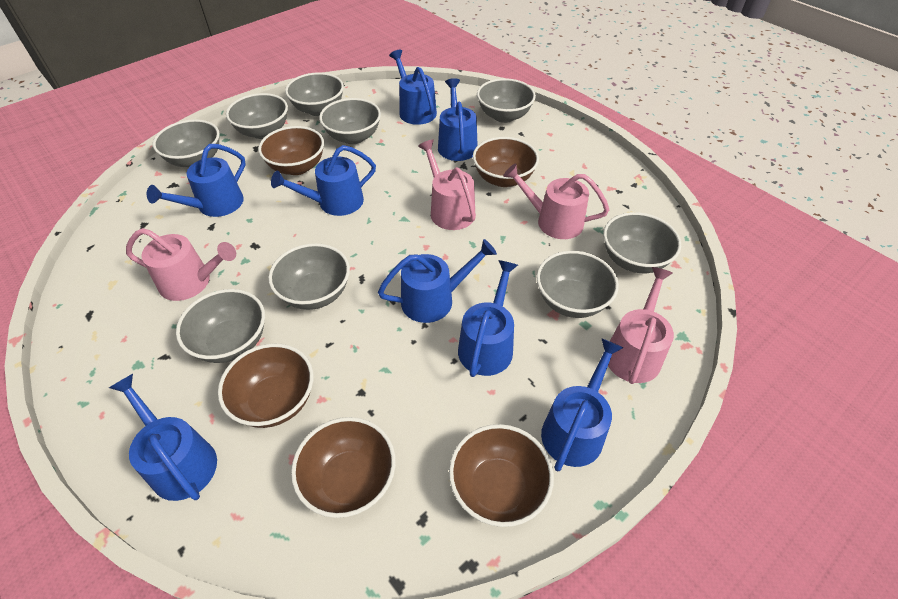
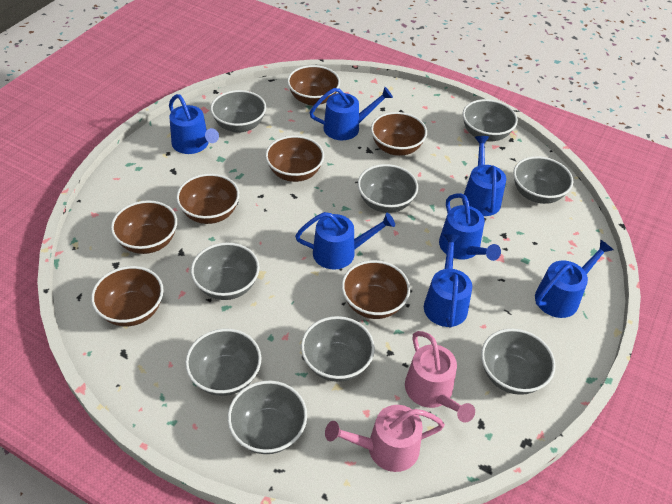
blue watering can: 8 -> 7
brown bowl: 5 -> 7
pink watering can: 4 -> 2

